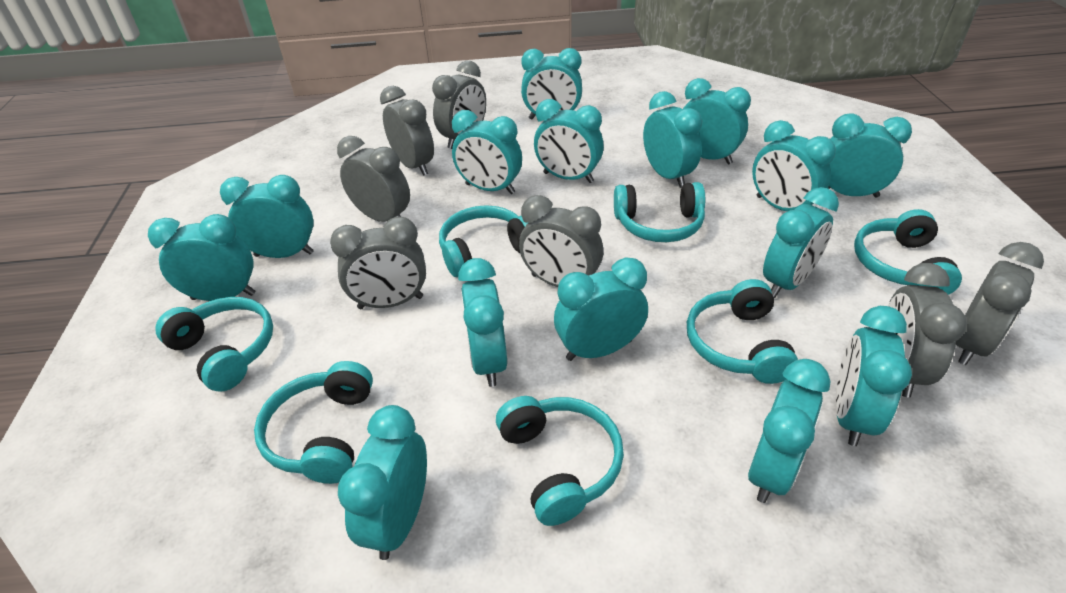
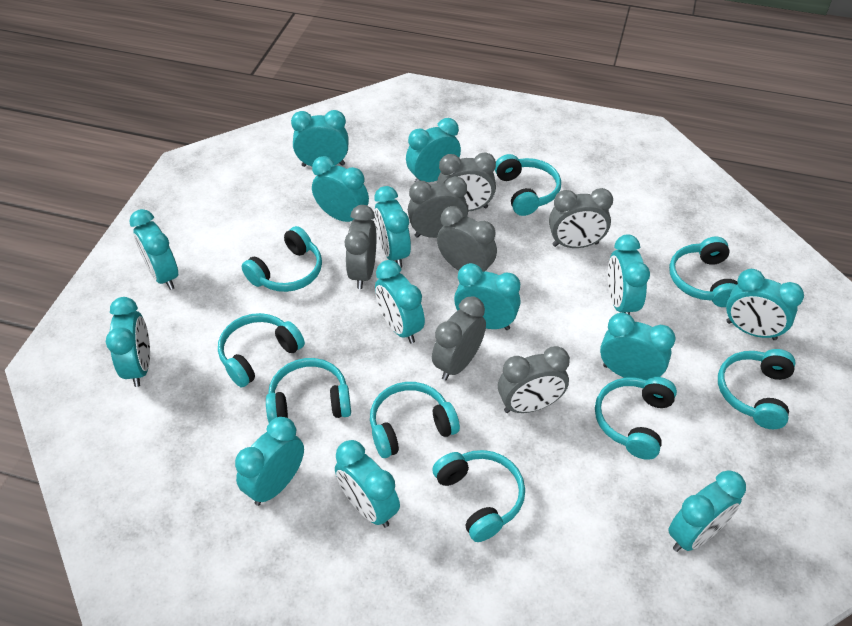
turquoise clock: 15 -> 14
turquoise headphones: 7 -> 9

